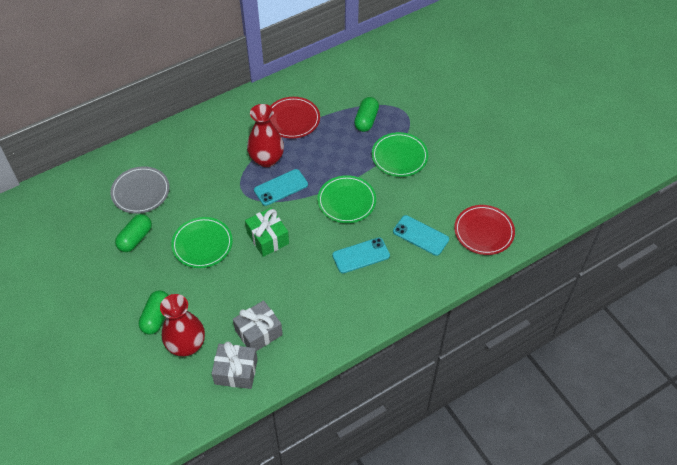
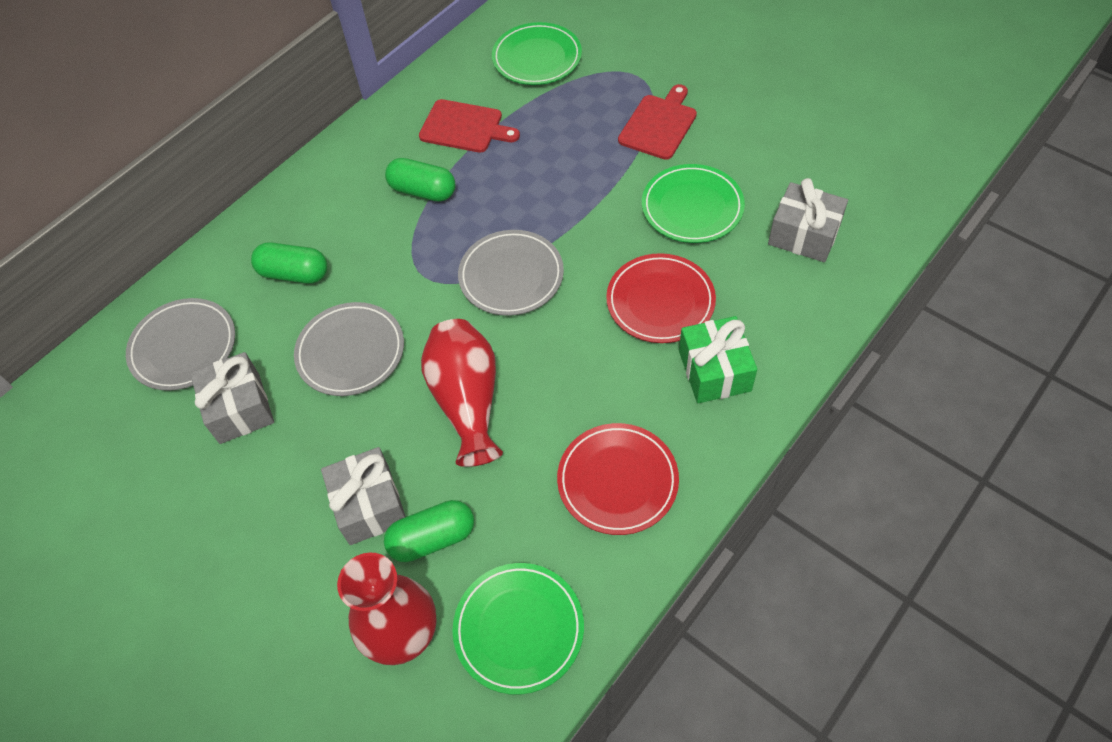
grey gift: 2 -> 3
grey plate: 1 -> 3
red cutting board: 0 -> 2
turquoise phone: 3 -> 0

